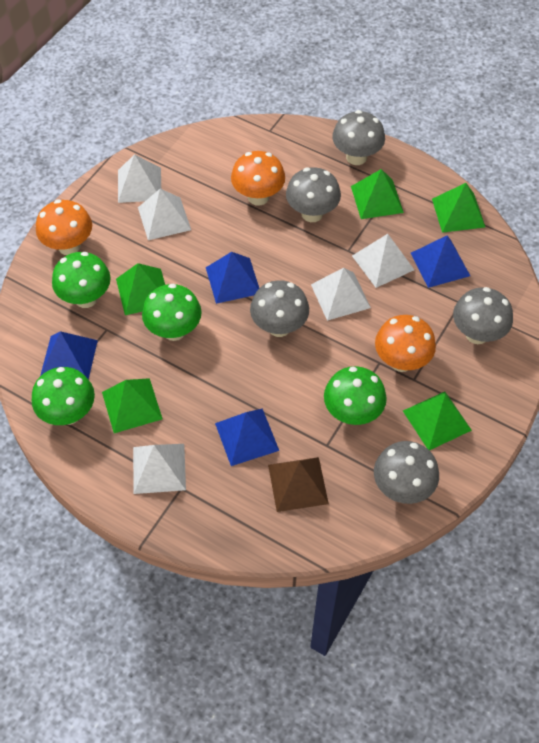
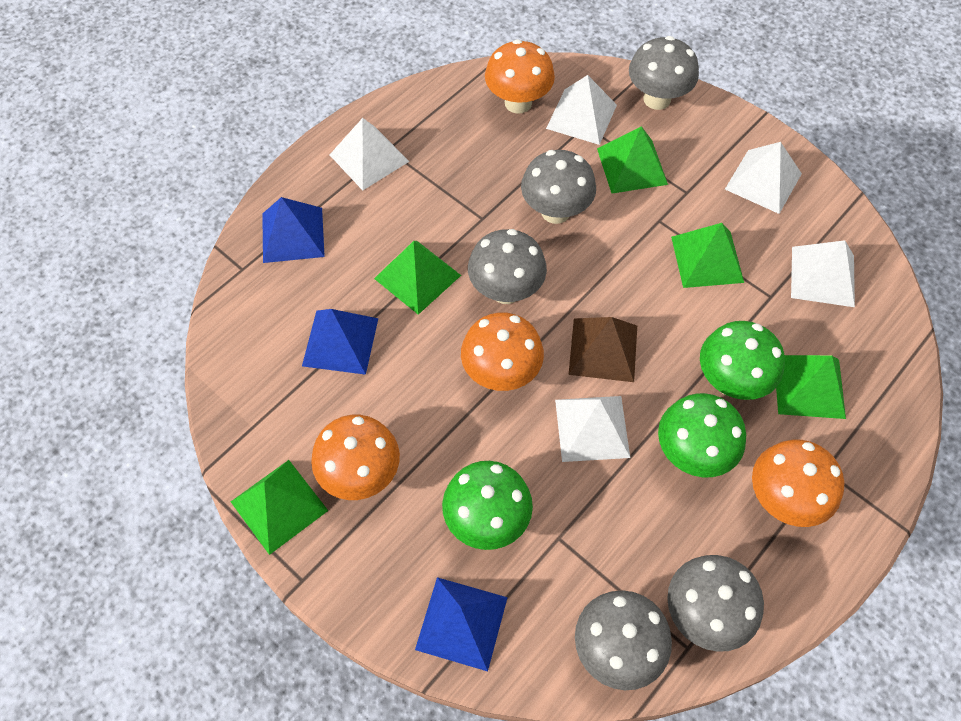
blue pyramid: 4 -> 3
green mushroom: 4 -> 3
orange mushroom: 3 -> 4

